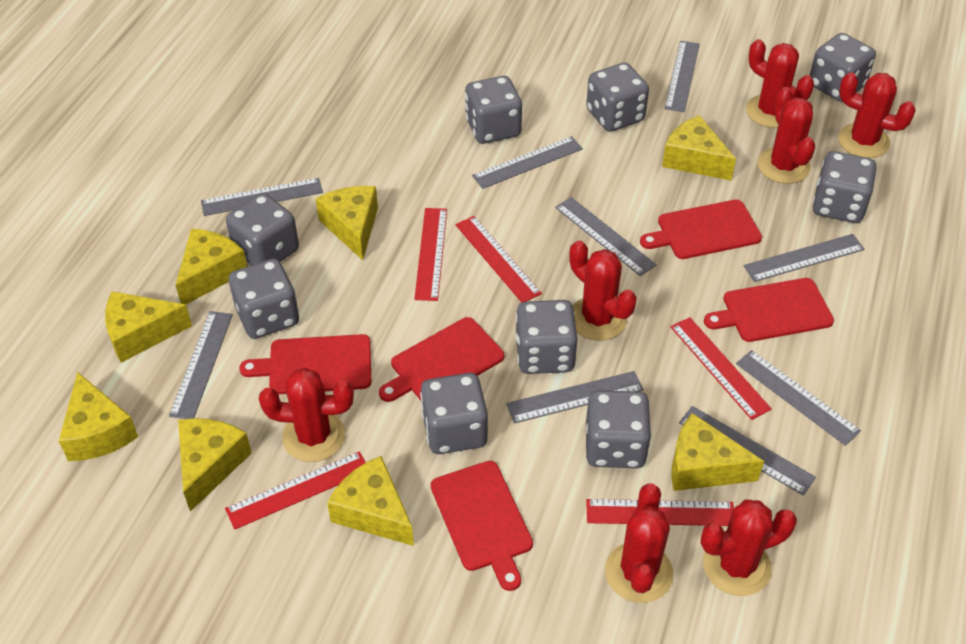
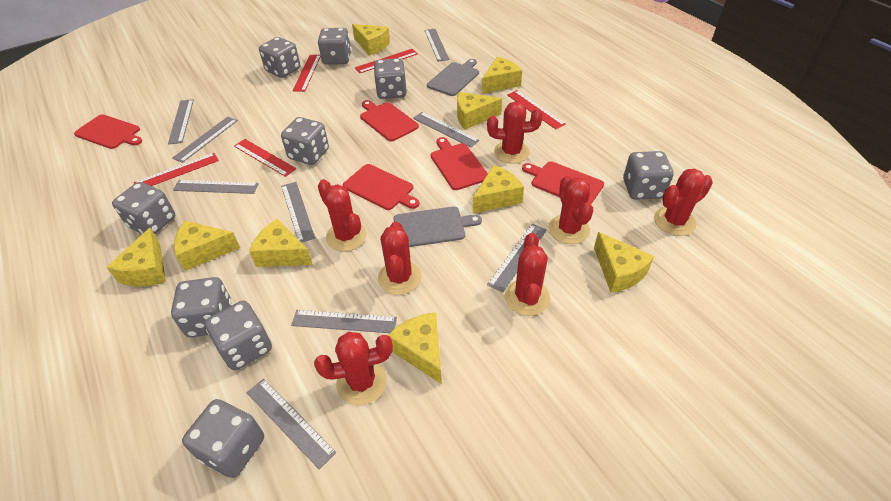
grey cutting board: 0 -> 2
yellow cheese: 8 -> 9

